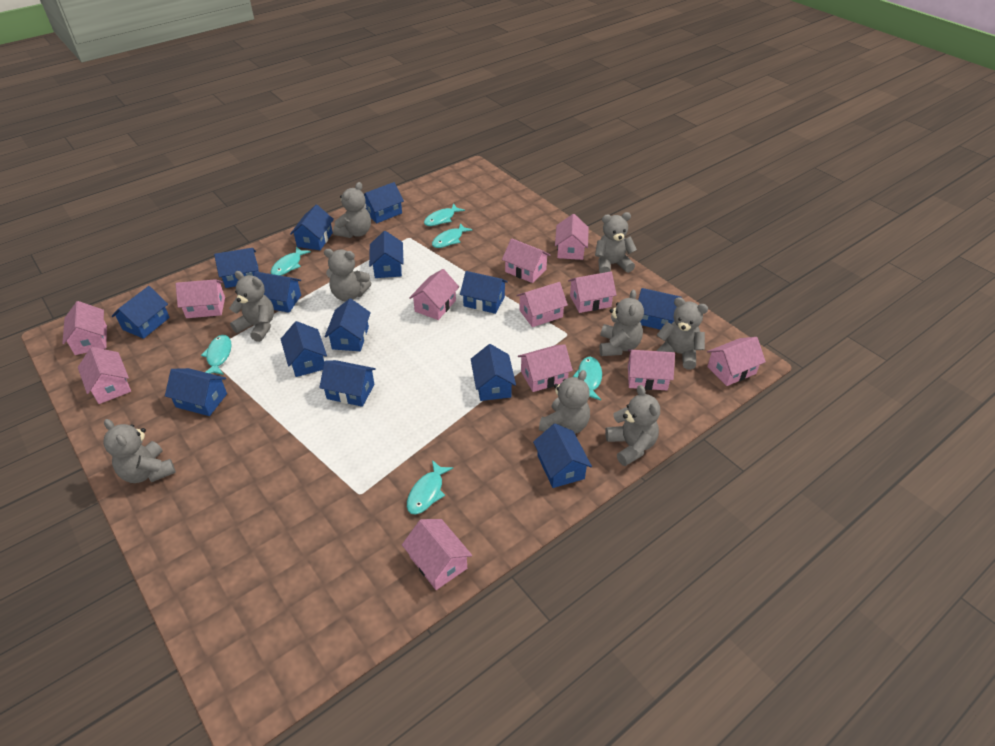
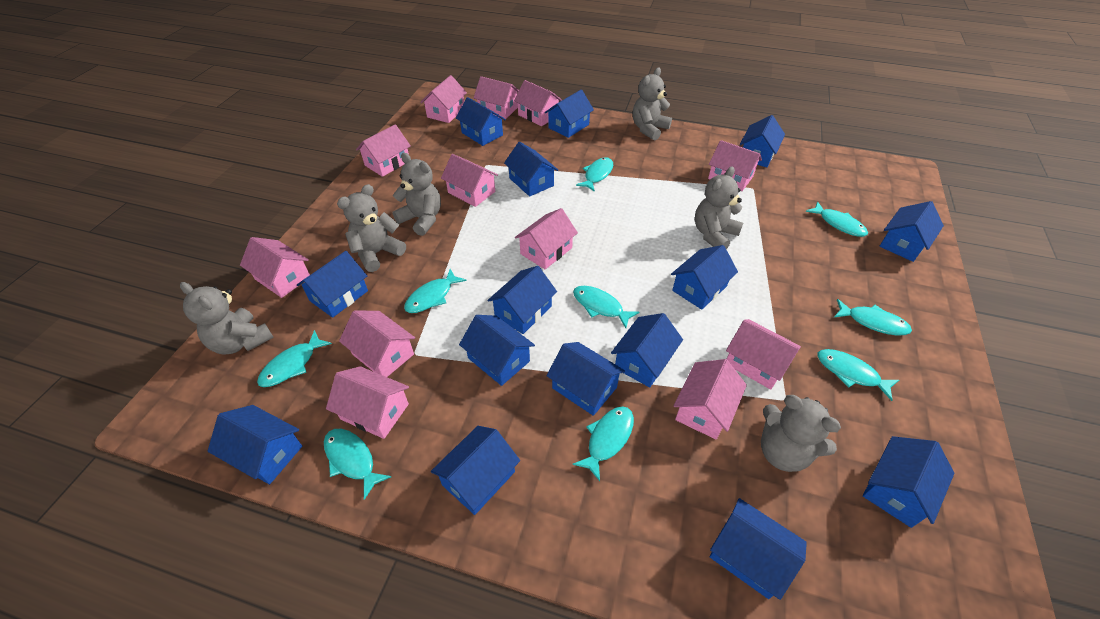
blue house: 14 -> 15
grey teddy bear: 9 -> 6
turquoise fish: 6 -> 9

